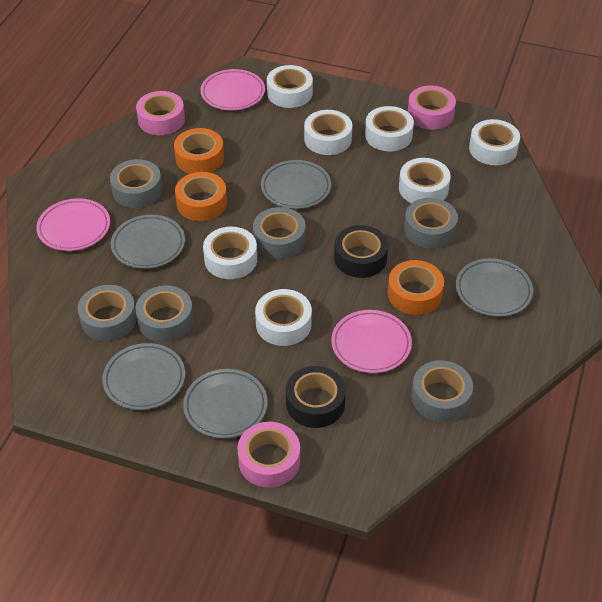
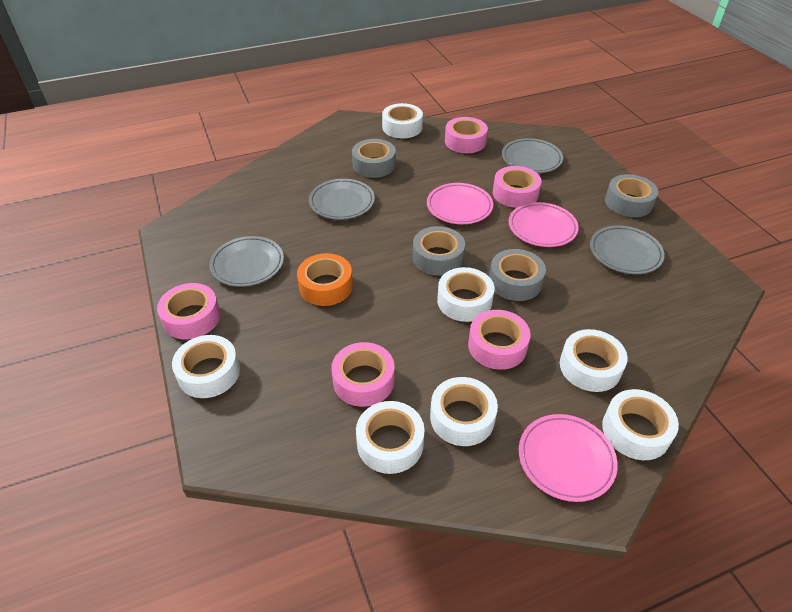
black tape: 2 -> 0
grey plate: 5 -> 4
grey tape: 6 -> 4
orange tape: 3 -> 1
pink tape: 3 -> 5

